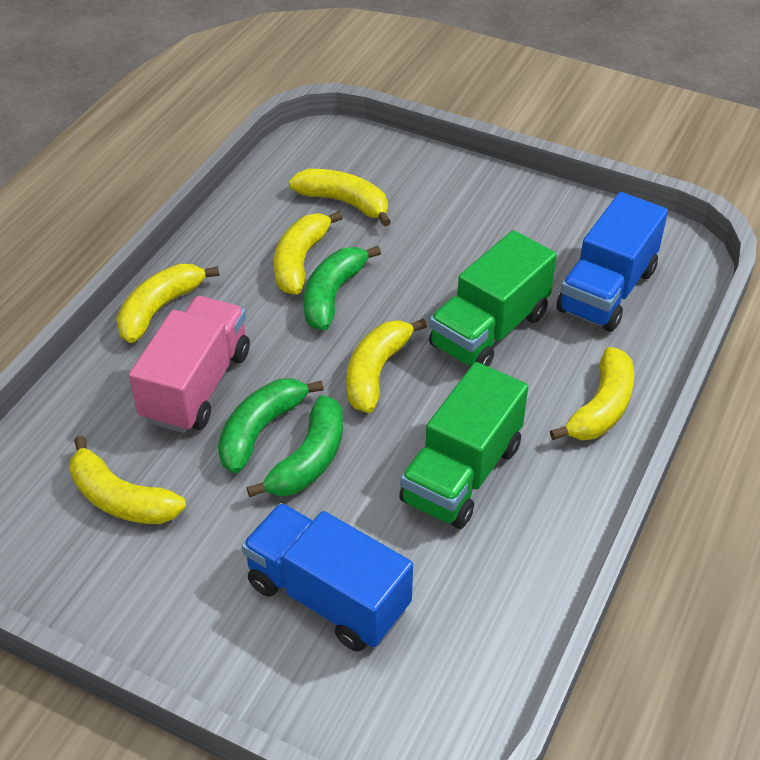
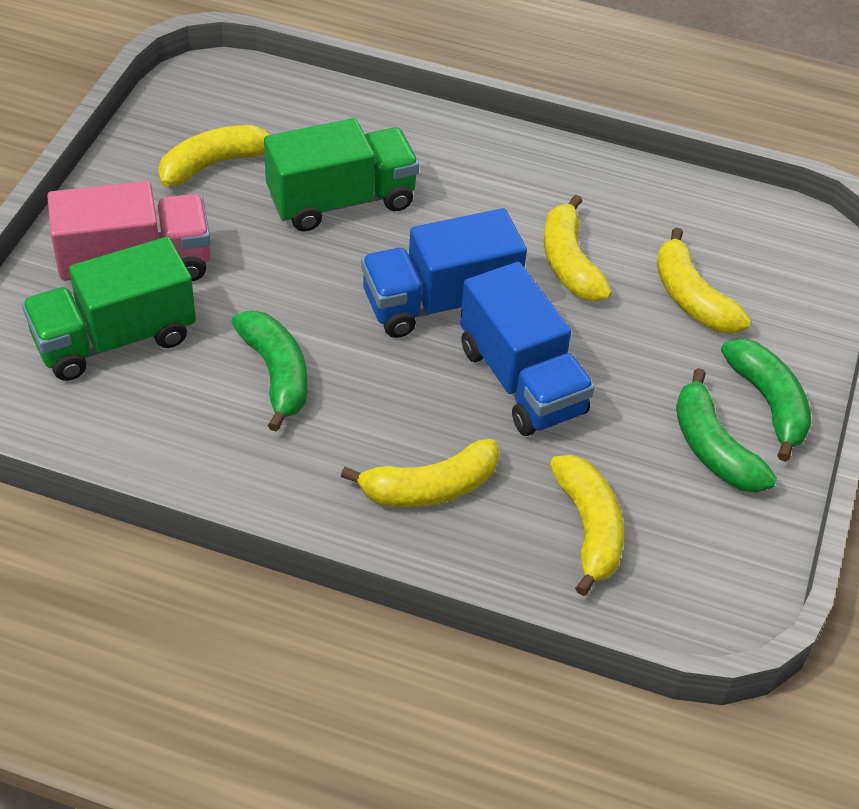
yellow banana: 6 -> 5

